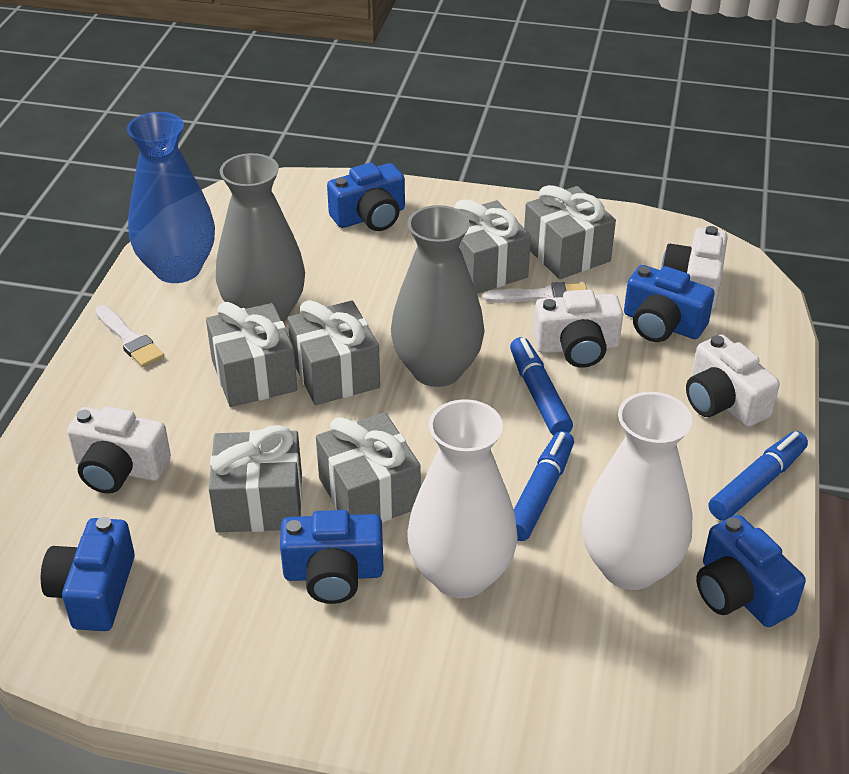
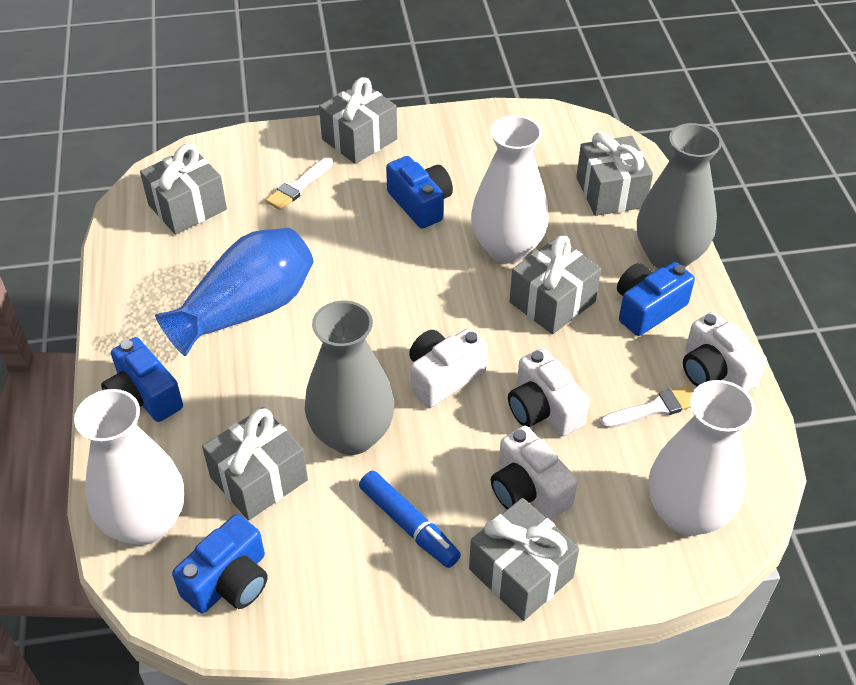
blue camera: 5 -> 4
blue marker: 3 -> 1
white vase: 2 -> 3

